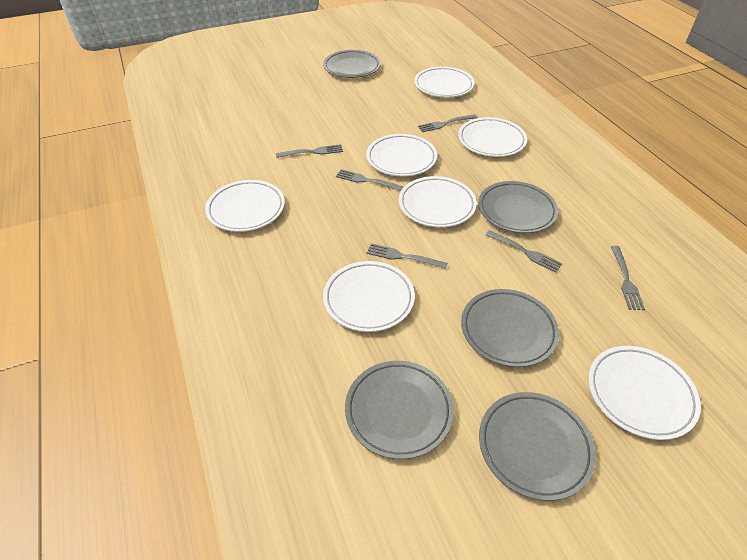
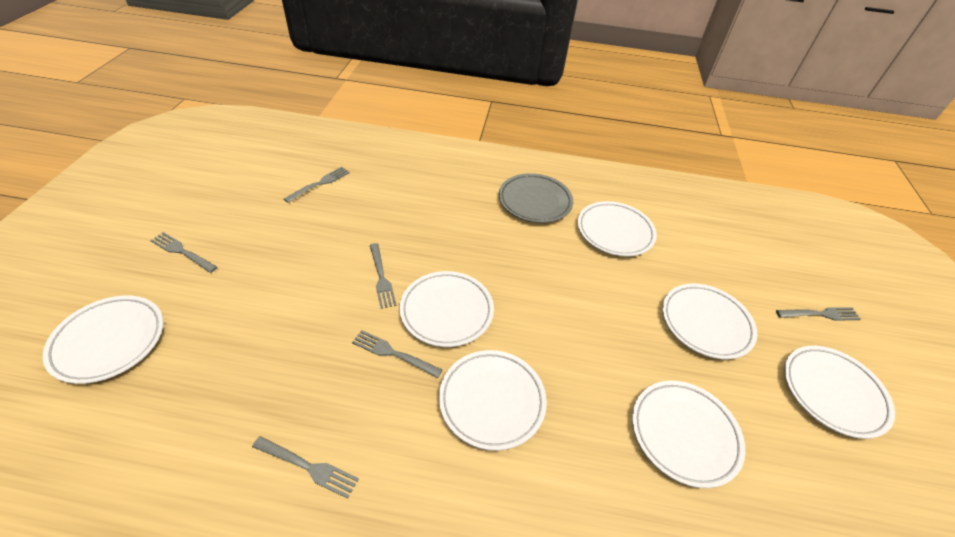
grey plate: 5 -> 1

